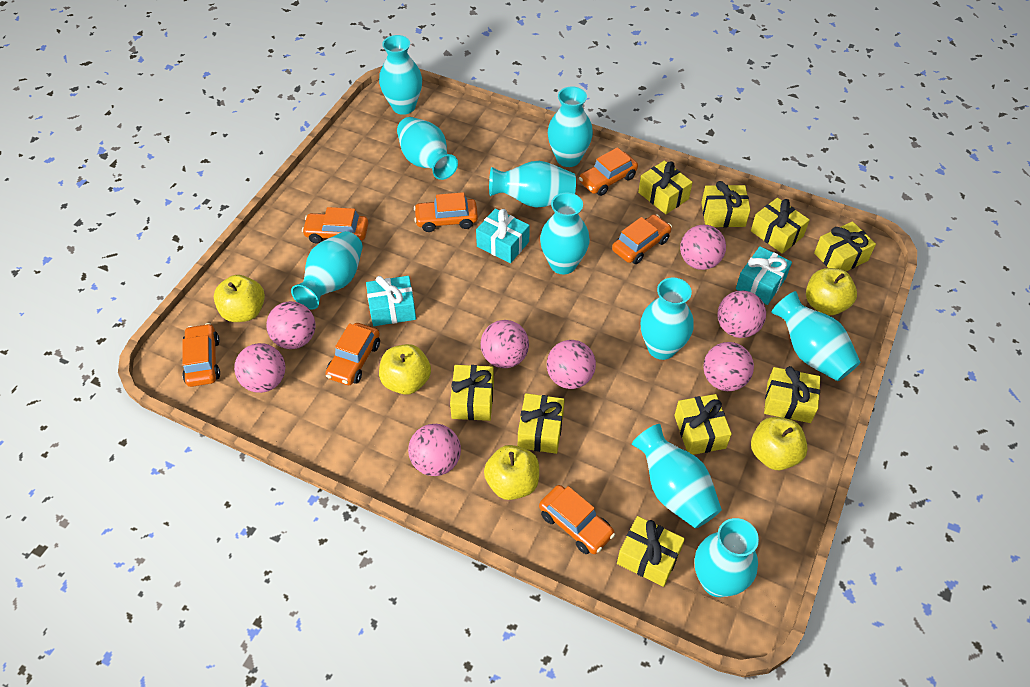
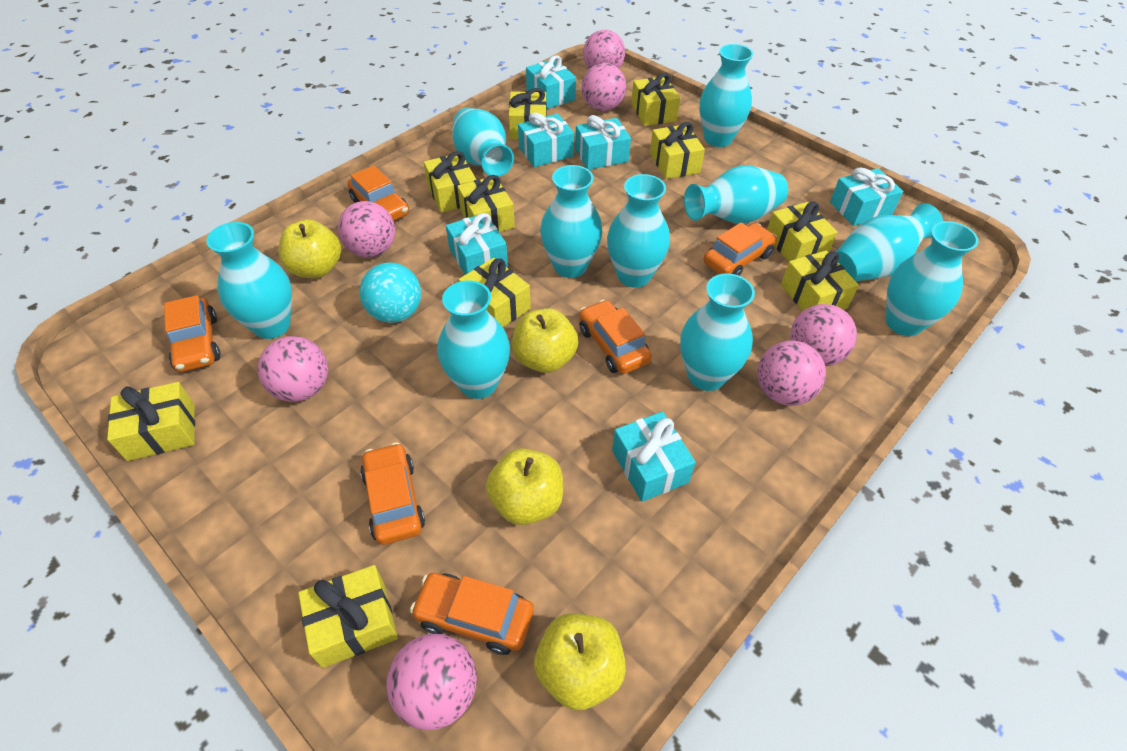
orange car: 7 -> 6
pink ball: 8 -> 7
turquoise ball: 0 -> 1
turquoise gift: 3 -> 6
yellow apple: 5 -> 4
yellow gift: 9 -> 10

